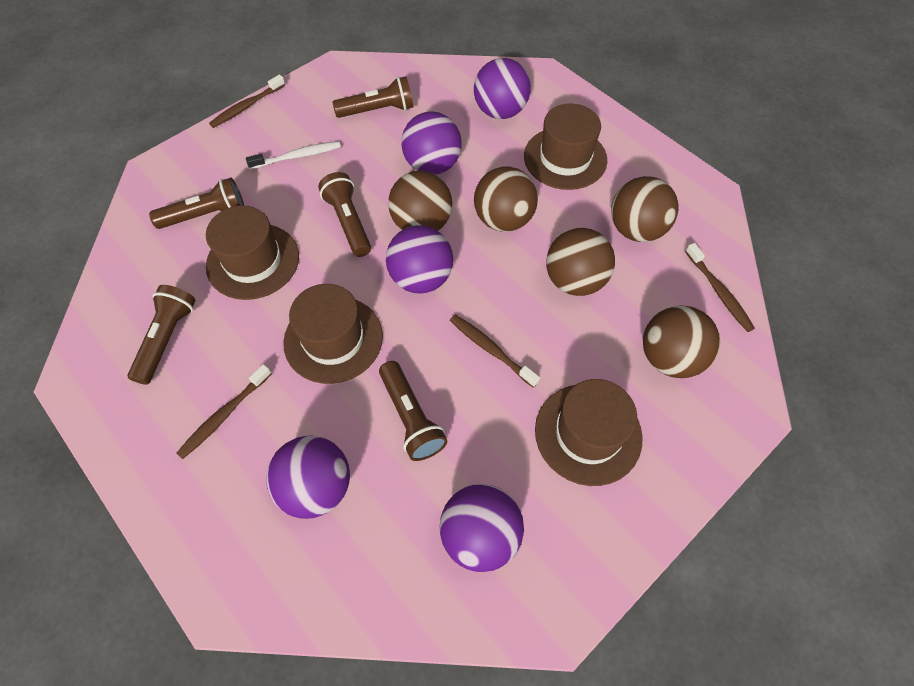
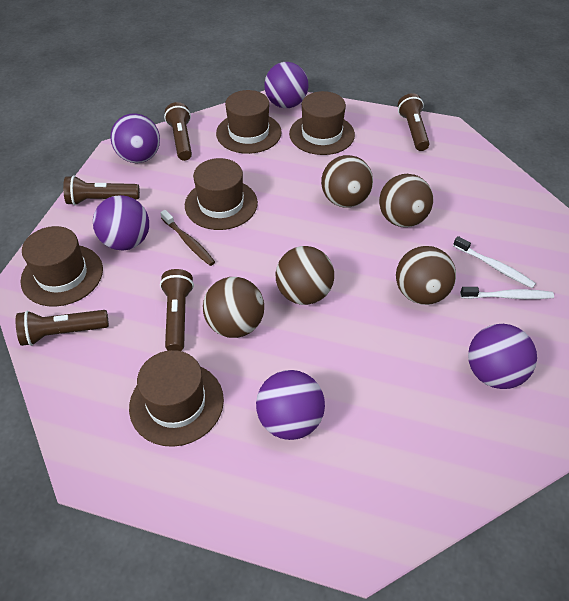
brown hat: 4 -> 5
brown toothbrush: 4 -> 1
white toothbrush: 1 -> 2

